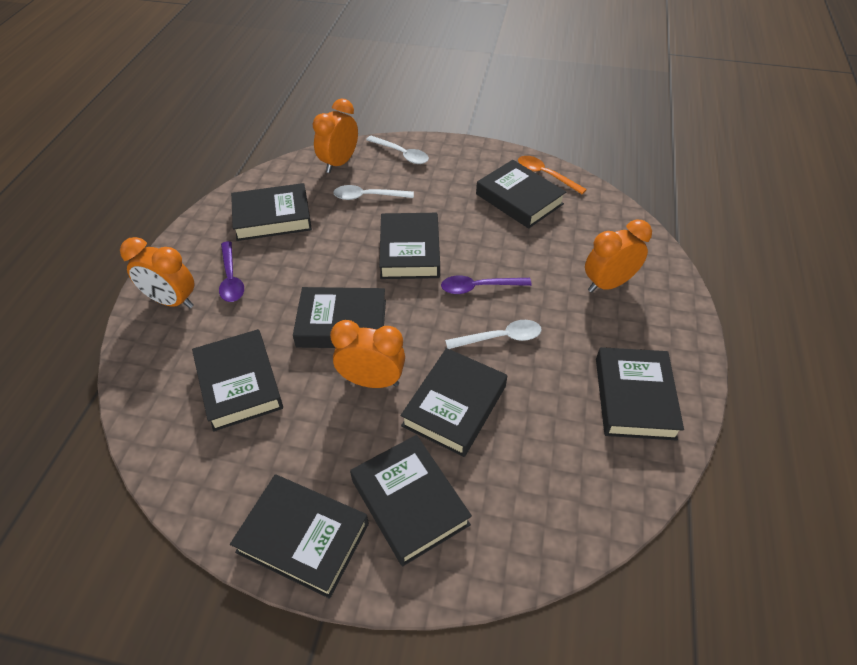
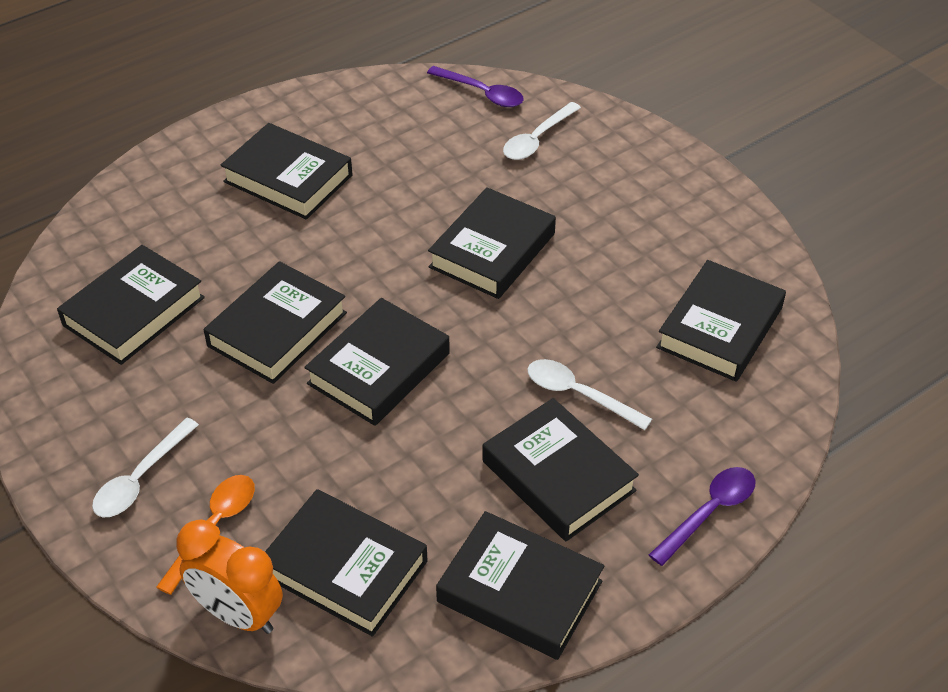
orange clock: 4 -> 1

